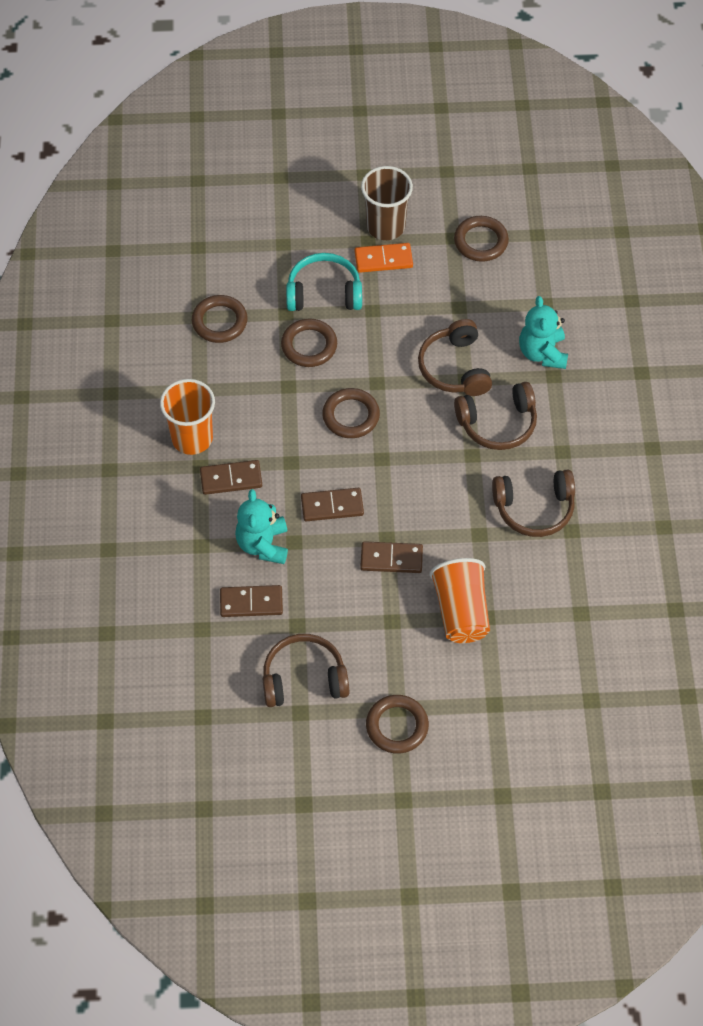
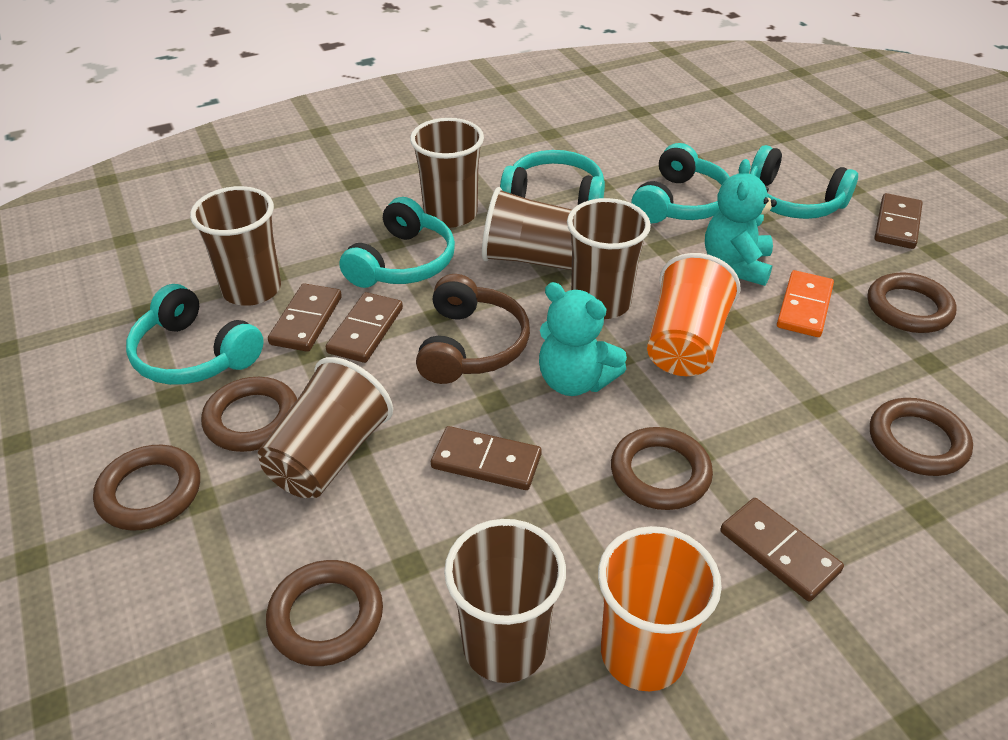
brown cup: 1 -> 6
brown domino: 4 -> 5
brown headphones: 4 -> 1
brown ring: 5 -> 6
turquoise headphones: 1 -> 5

